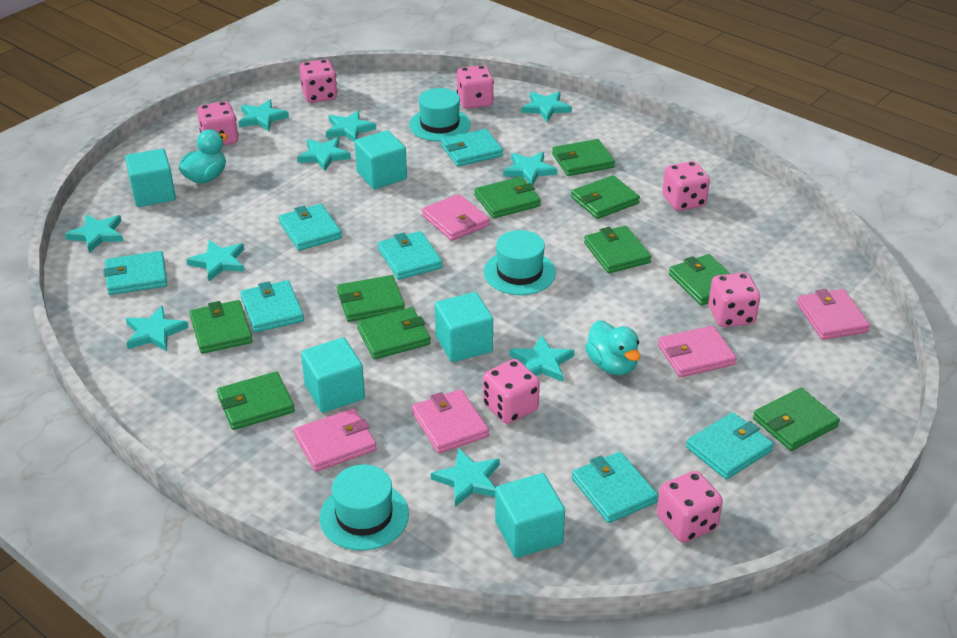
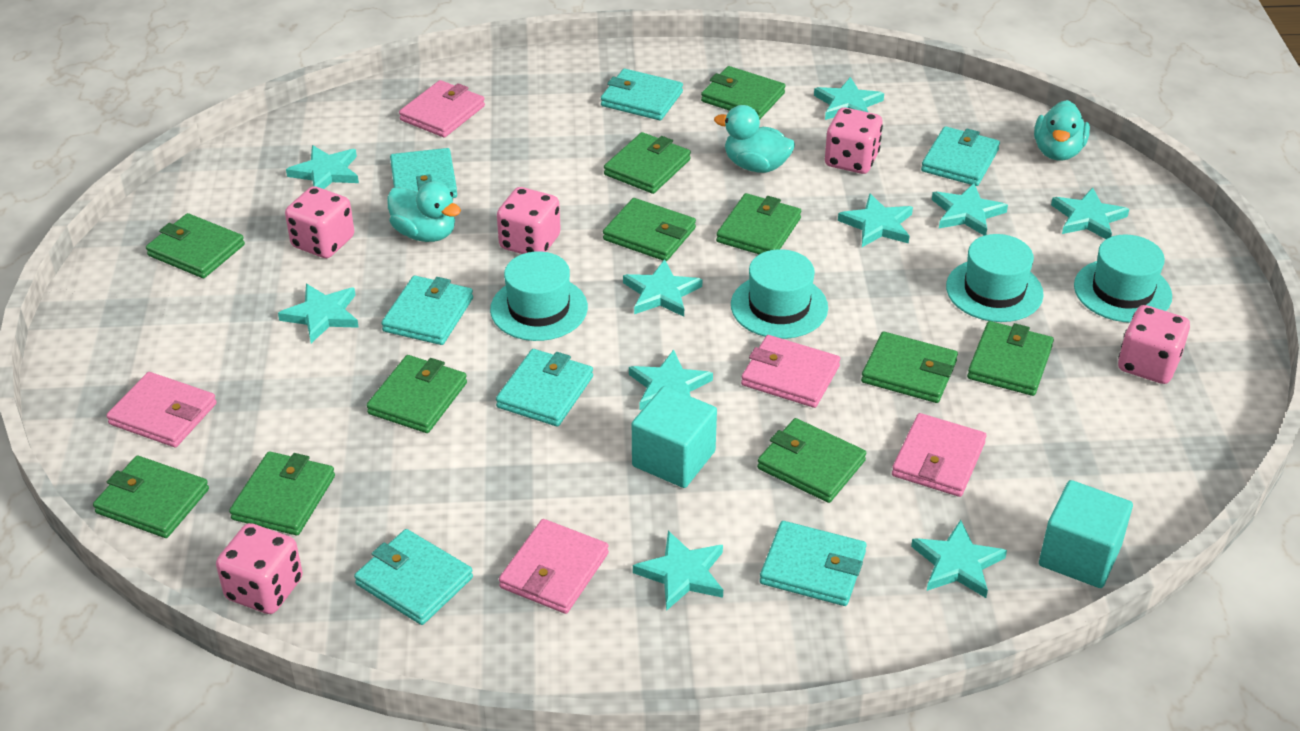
green wallet: 10 -> 11
pink dice: 7 -> 5
turquoise cube: 5 -> 2
turquoise duck: 2 -> 3
turquoise hat: 3 -> 4

